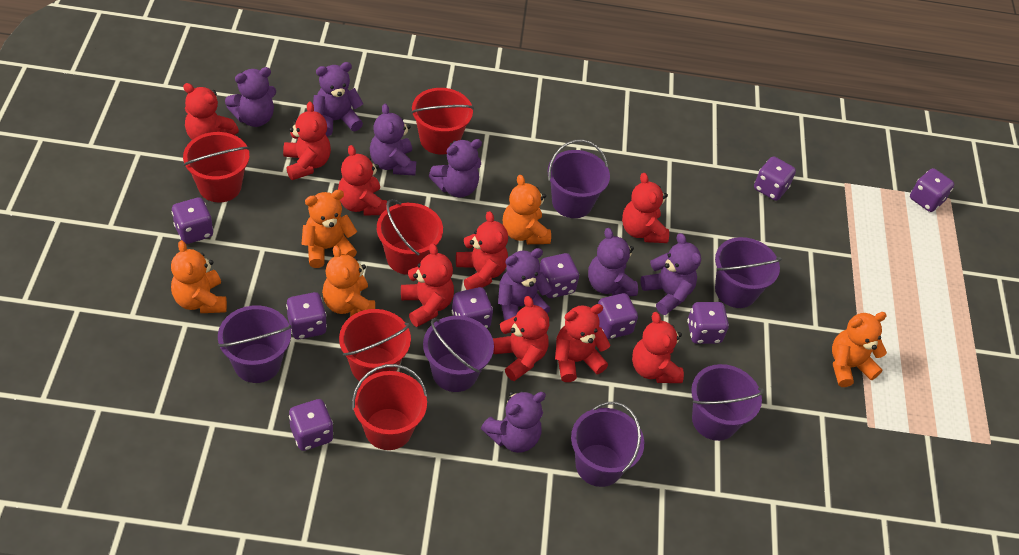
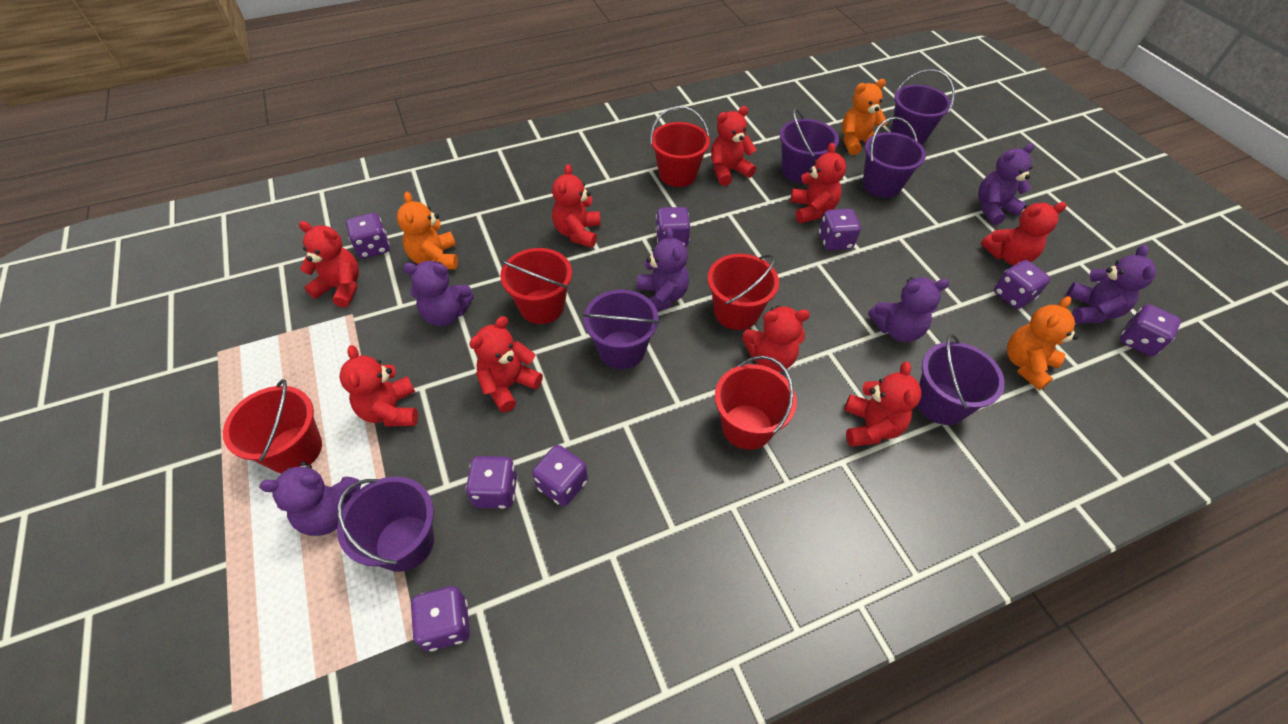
orange teddy bear: 5 -> 3
purple dice: 9 -> 8
purple teddy bear: 8 -> 6

